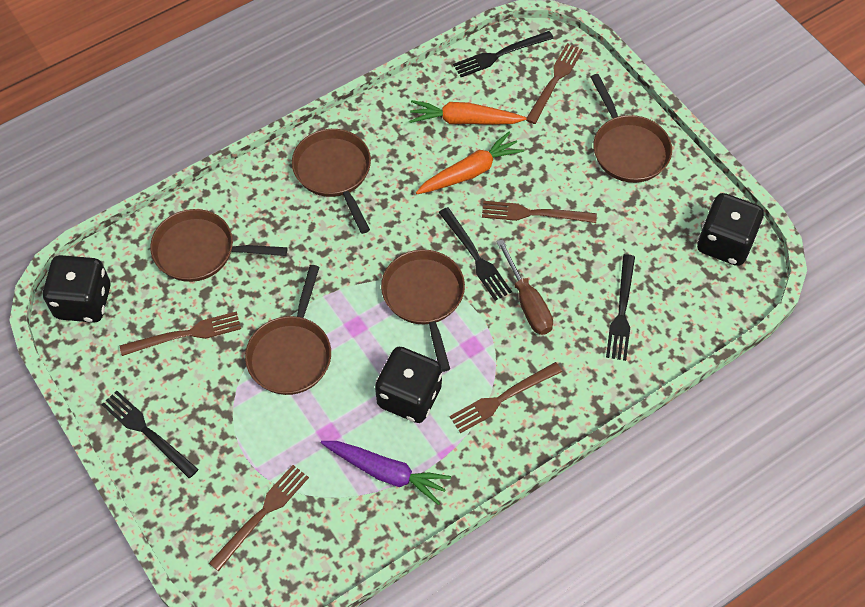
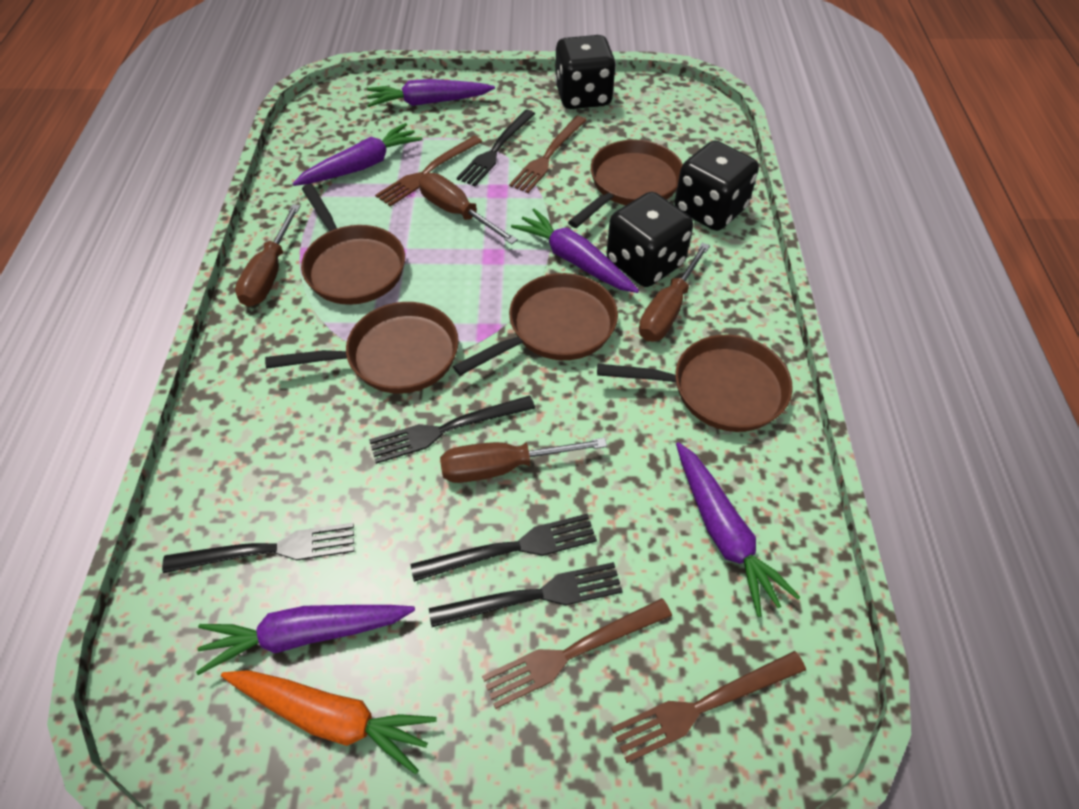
black fork: 4 -> 5
brown fork: 5 -> 4
brown screwdriver: 1 -> 4
orange carrot: 2 -> 1
purple carrot: 1 -> 5

